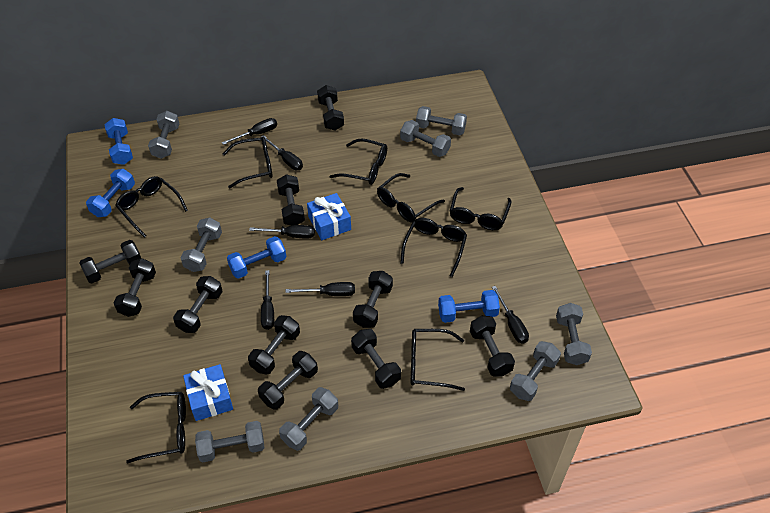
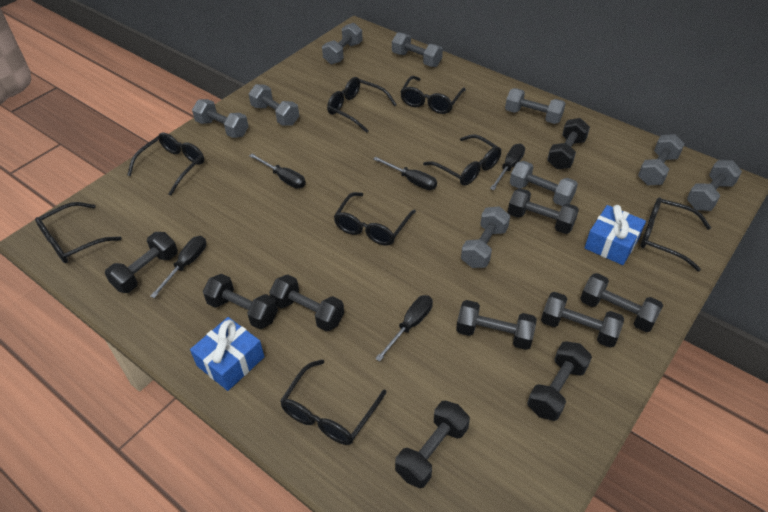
black screwdriver: 6 -> 5
blue dumbbell: 4 -> 0
grey dumbbell: 8 -> 9

